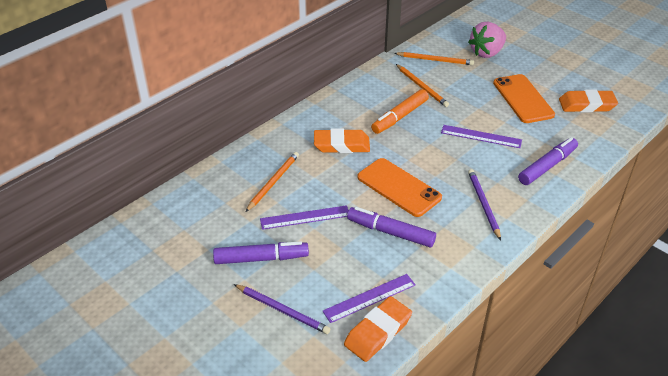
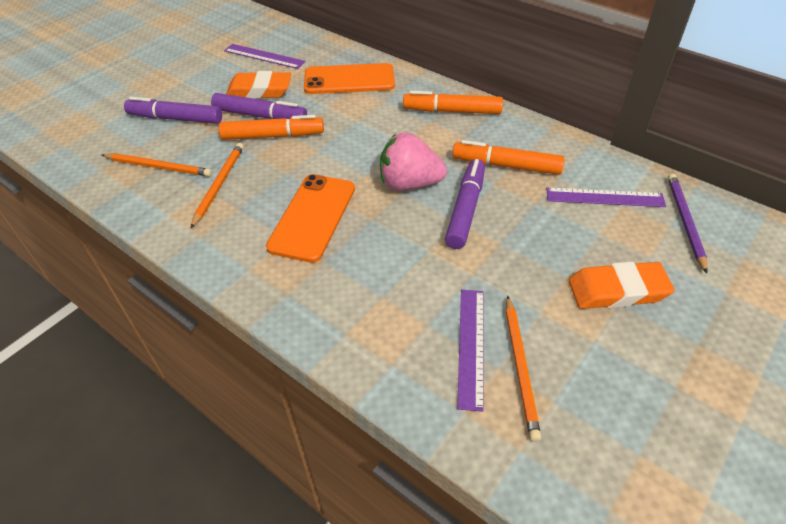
orange eraser: 3 -> 2
orange marker: 1 -> 3
purple pencil: 2 -> 1

